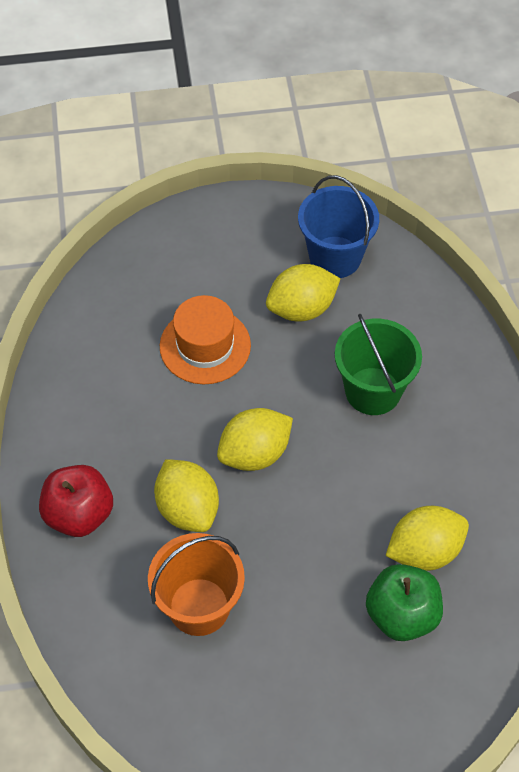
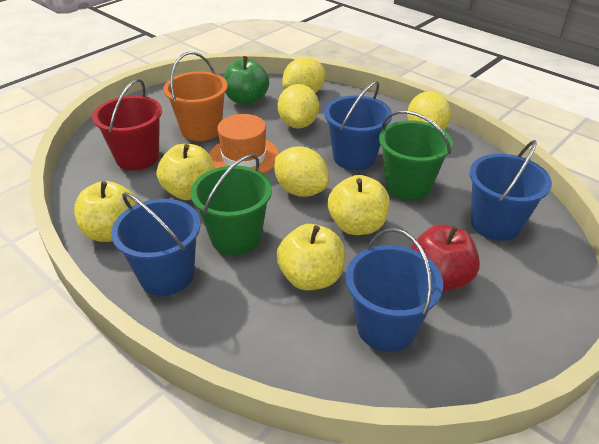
blue bucket: 1 -> 4
green bucket: 1 -> 2
red bucket: 0 -> 1
yellow apple: 0 -> 4

